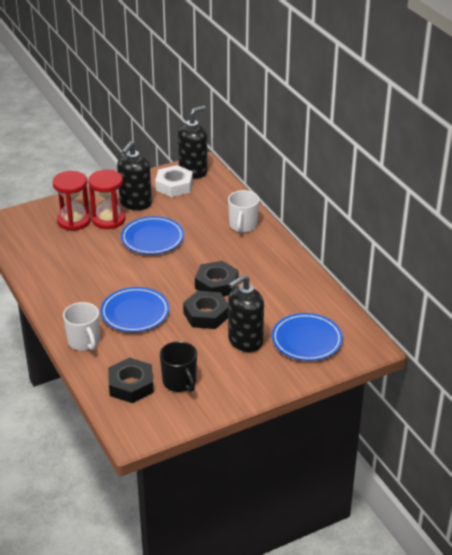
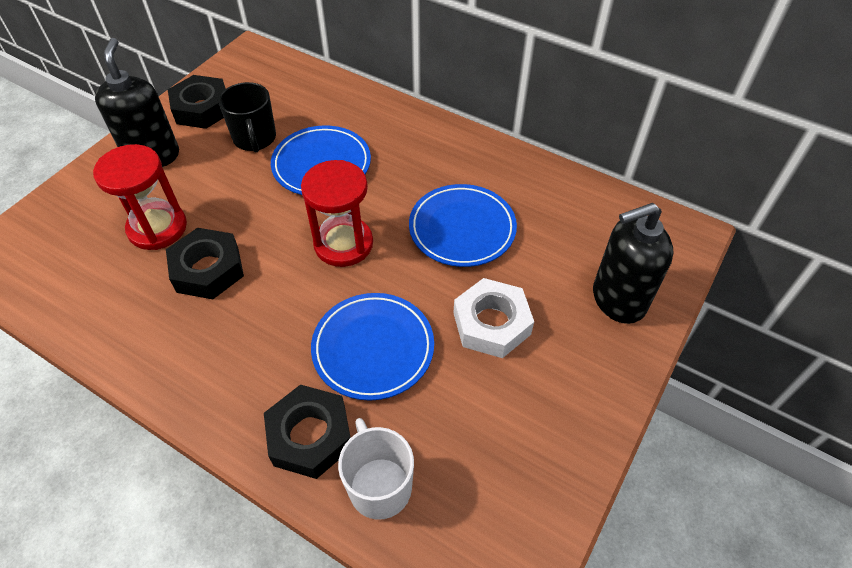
black soap dispenser: 3 -> 2
white mug: 2 -> 1

